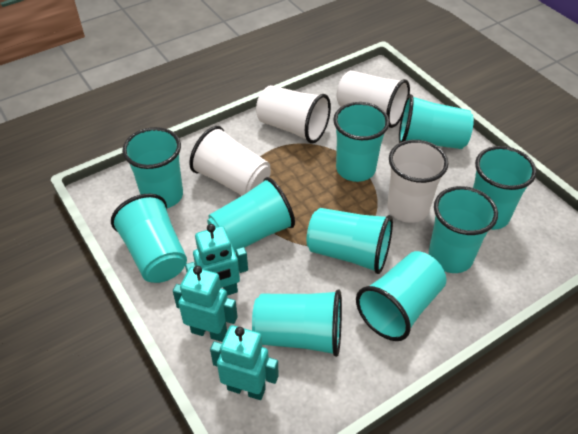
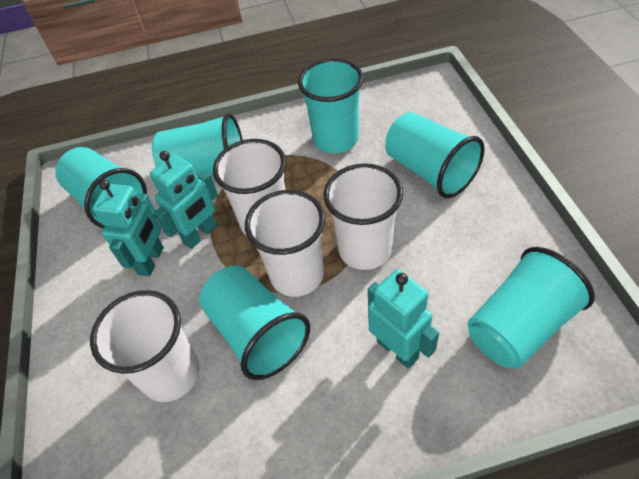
turquoise cup: 10 -> 6

